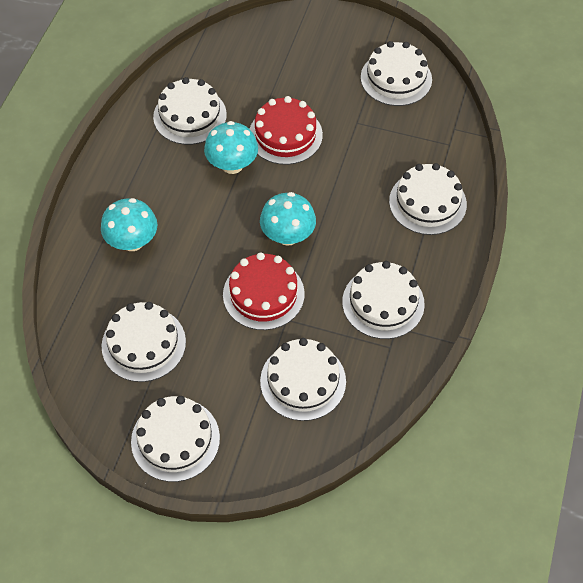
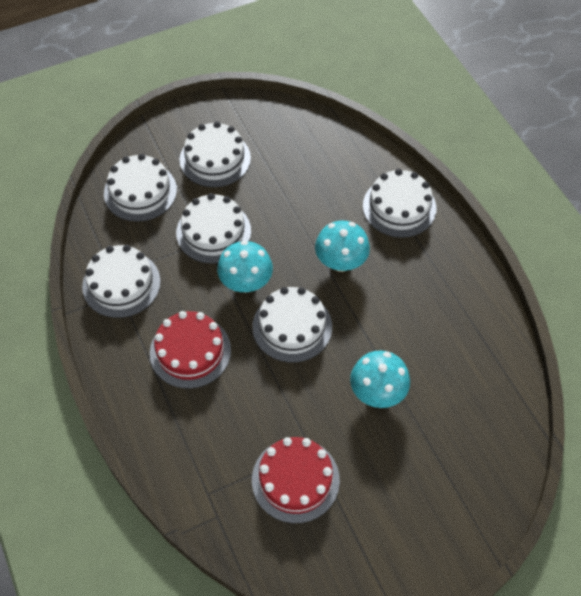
white cake: 7 -> 6

